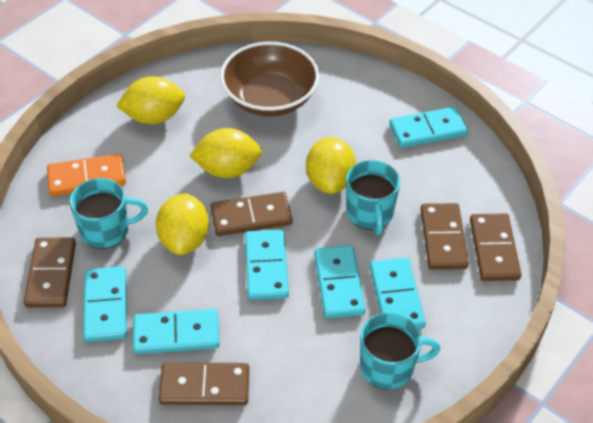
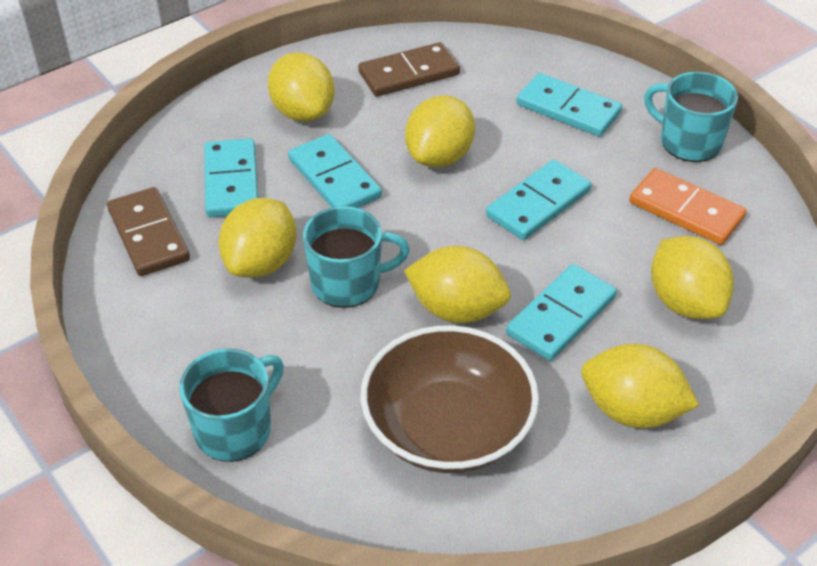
brown domino: 5 -> 2
turquoise domino: 6 -> 5
yellow lemon: 4 -> 6

